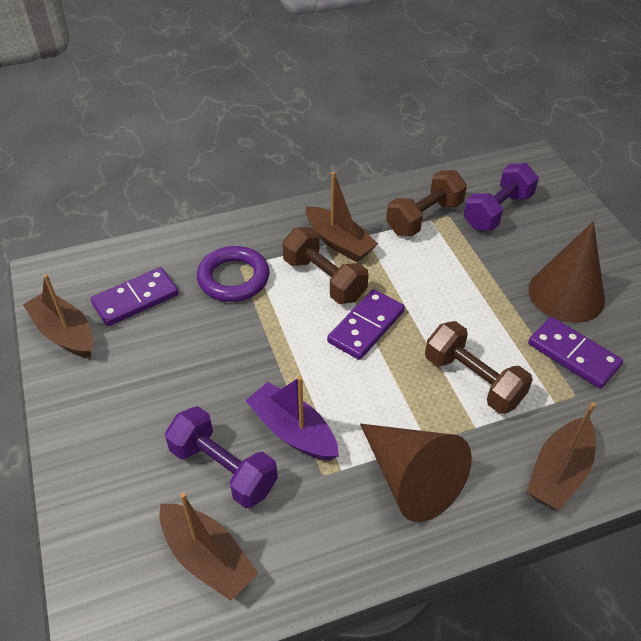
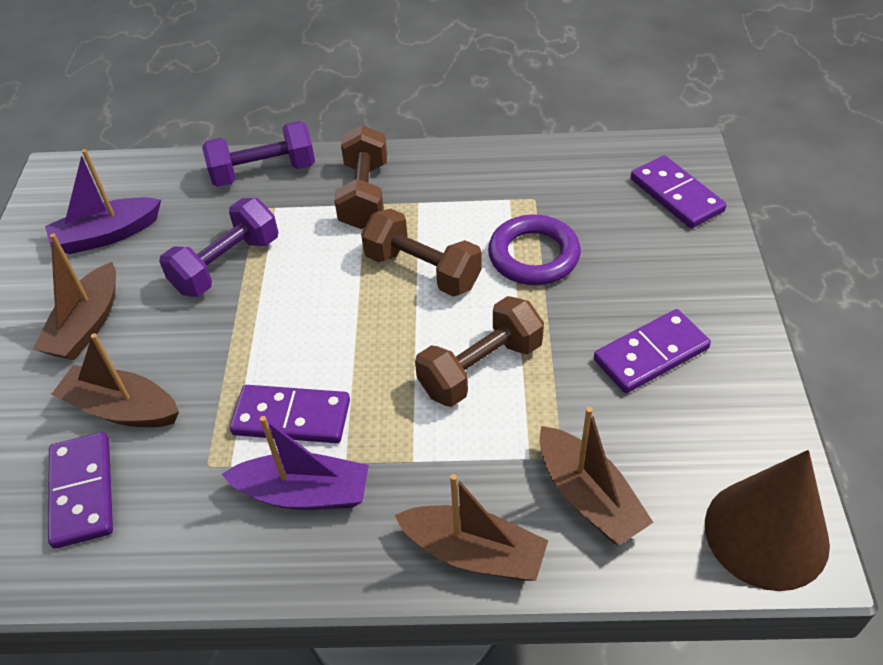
brown cone: 2 -> 1
purple boat: 1 -> 2
purple domino: 3 -> 4

